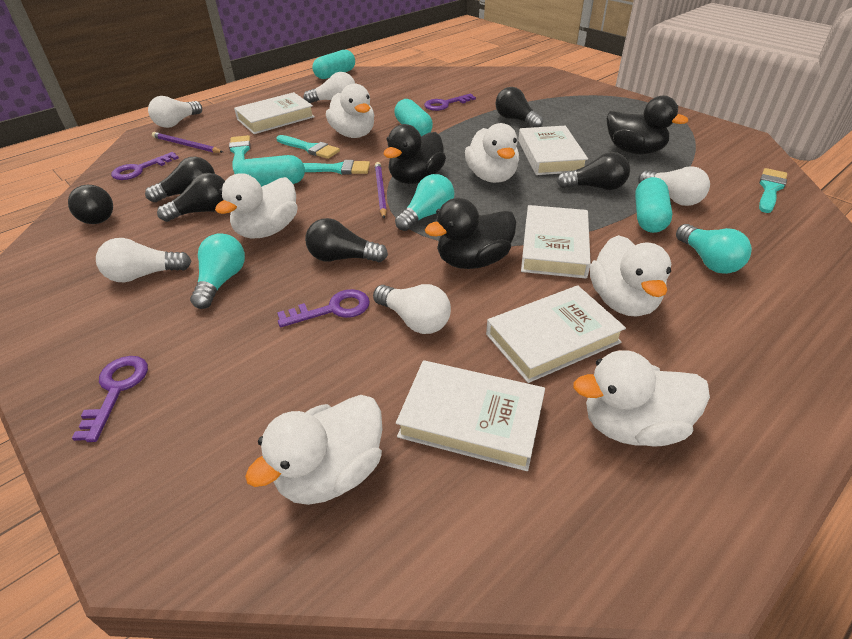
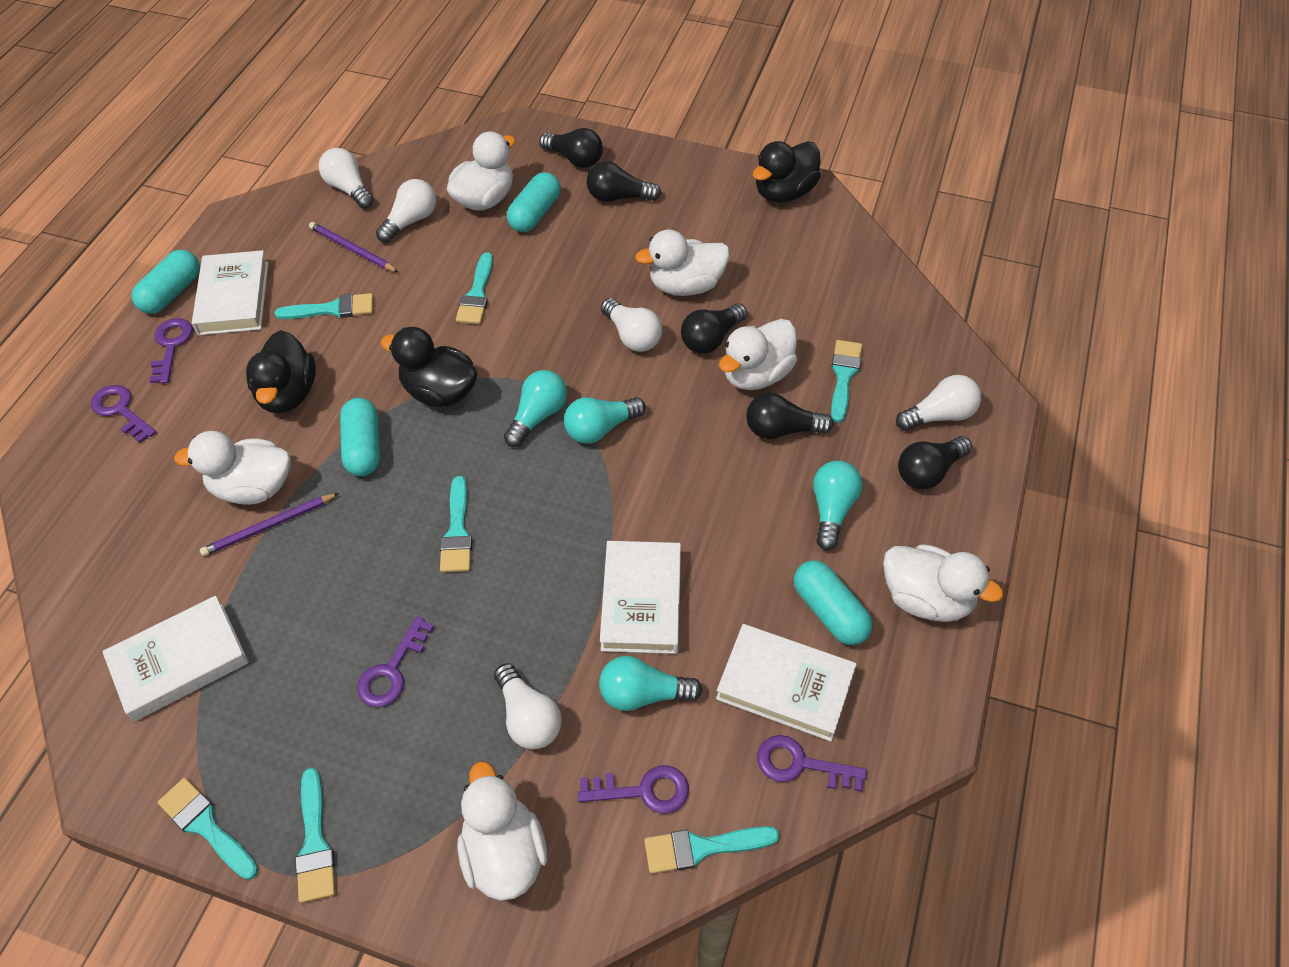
black light bulb: 6 -> 5
purple key: 4 -> 5
turquoise brush: 4 -> 7
turquoise light bulb: 3 -> 4
white book: 5 -> 4

